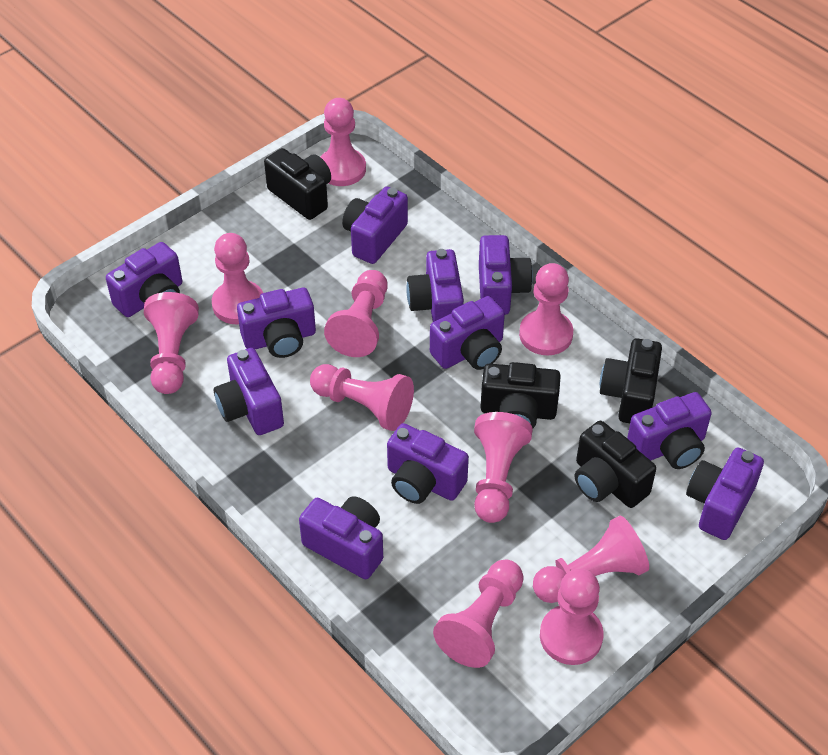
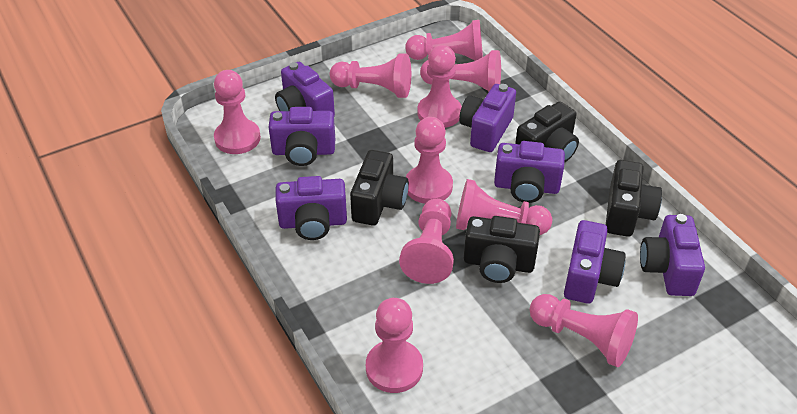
purple camera: 11 -> 7

